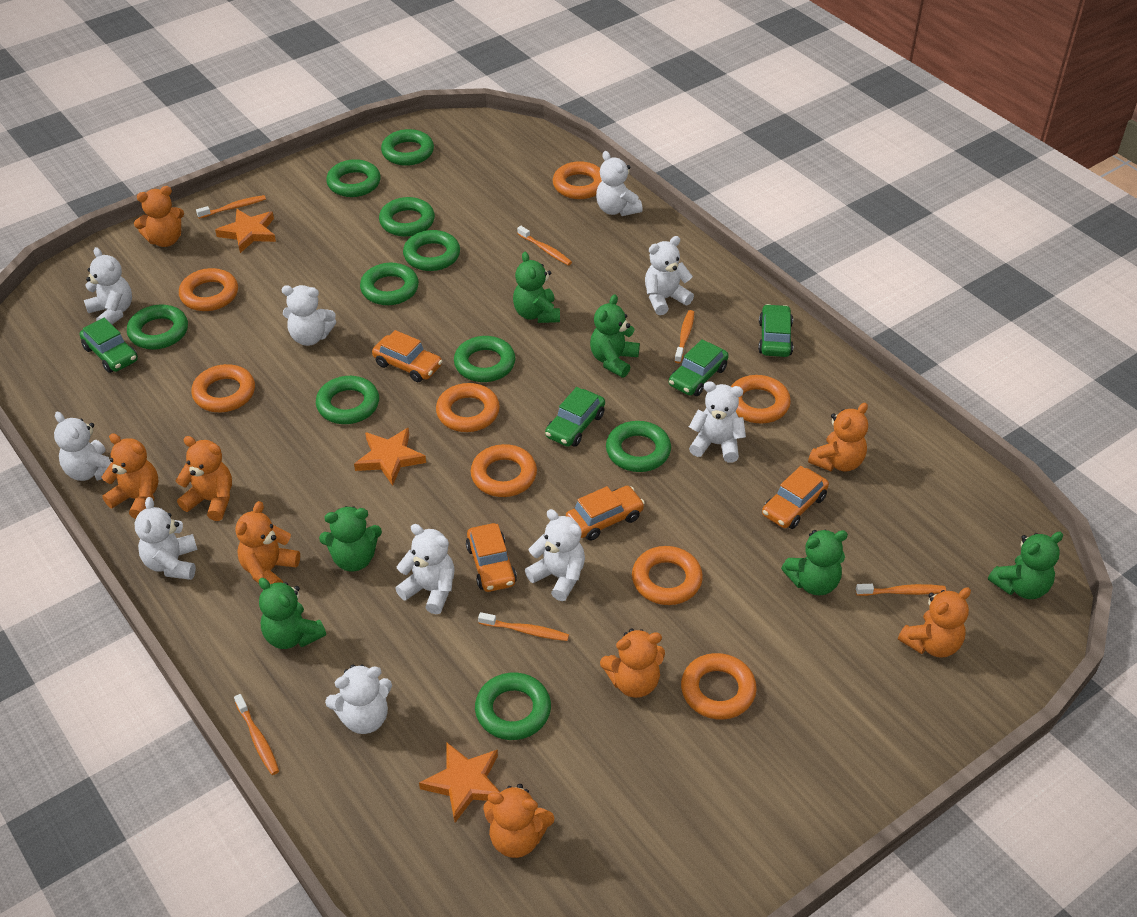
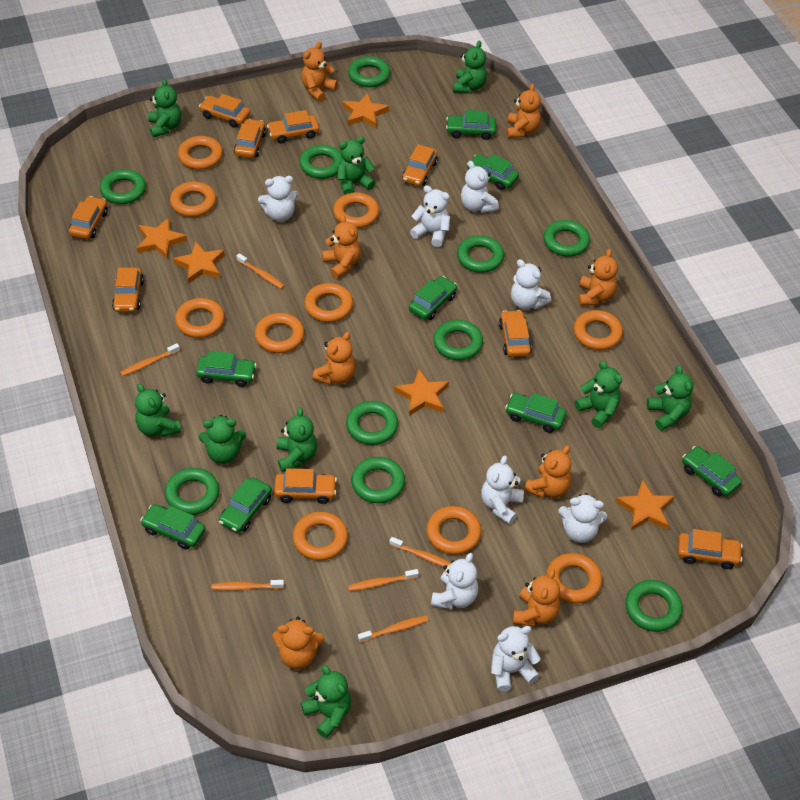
green car: 4 -> 8
green teddy bear: 6 -> 9
orange car: 4 -> 9
orange ring: 8 -> 10
orange star: 3 -> 5
white teddy bear: 10 -> 8

